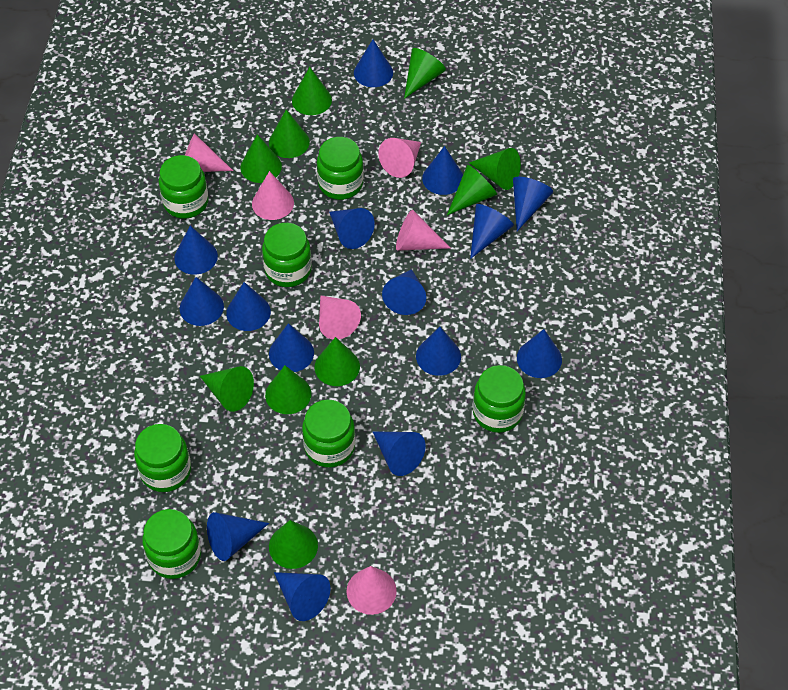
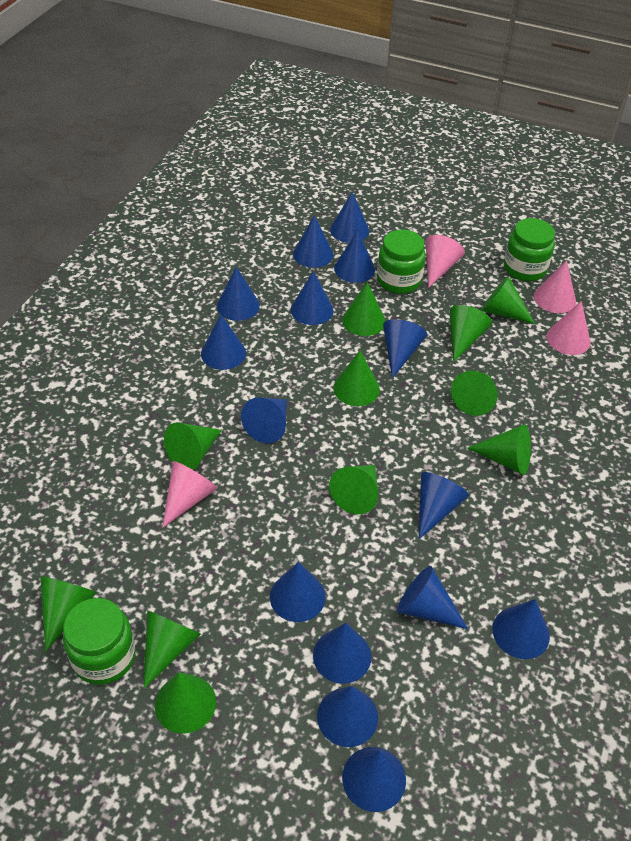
green cone: 10 -> 11
green jar: 7 -> 3
pink cone: 6 -> 4

